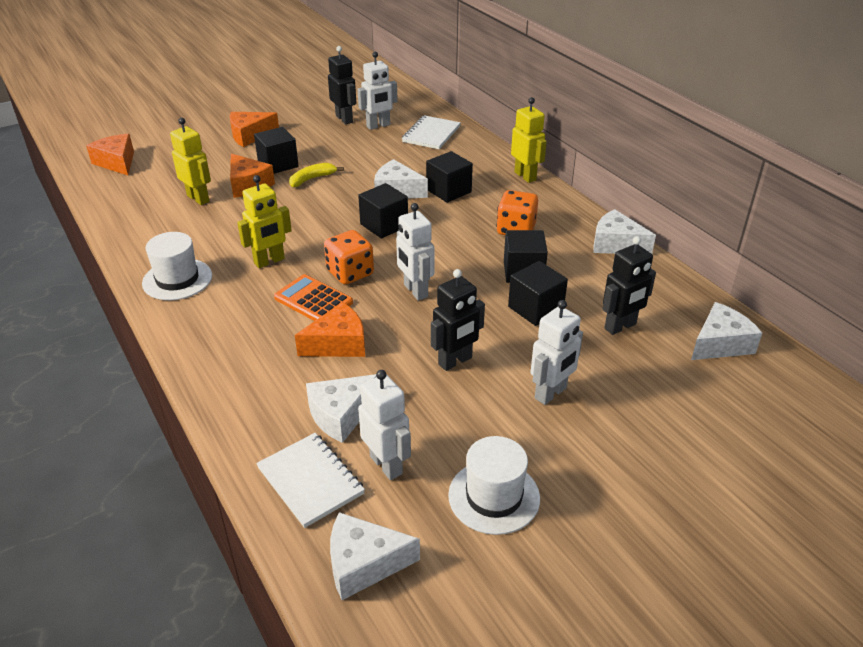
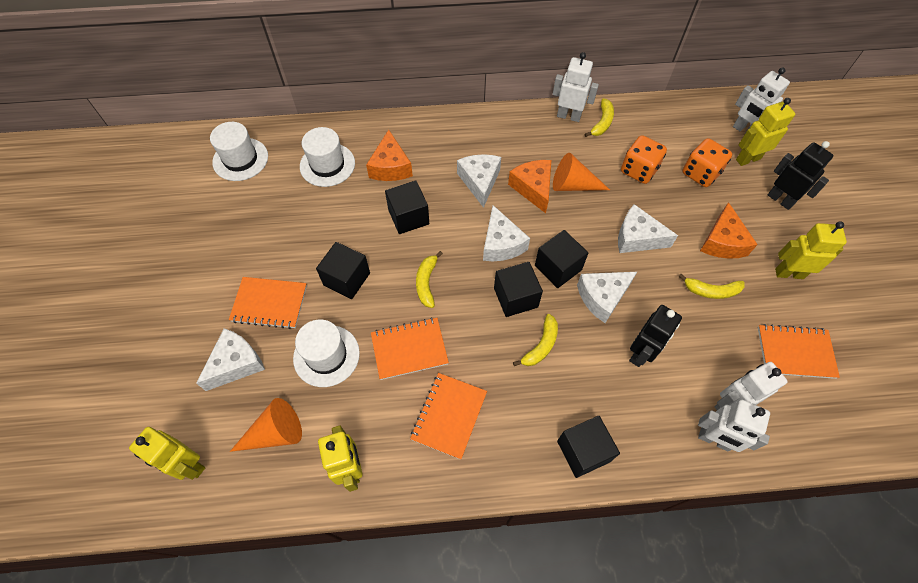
black robot: 3 -> 2
orange calculator: 1 -> 0
orange cheese: 4 -> 3
orange cone: 0 -> 2
orange notebook: 0 -> 4
white hat: 2 -> 3
white notebook: 2 -> 0
yellow banana: 1 -> 4
yellow robot: 3 -> 4

